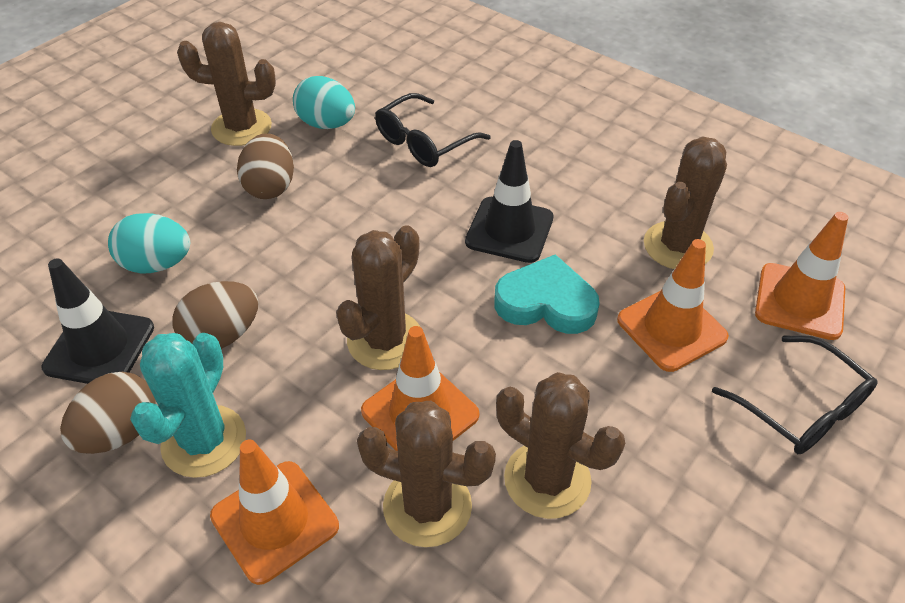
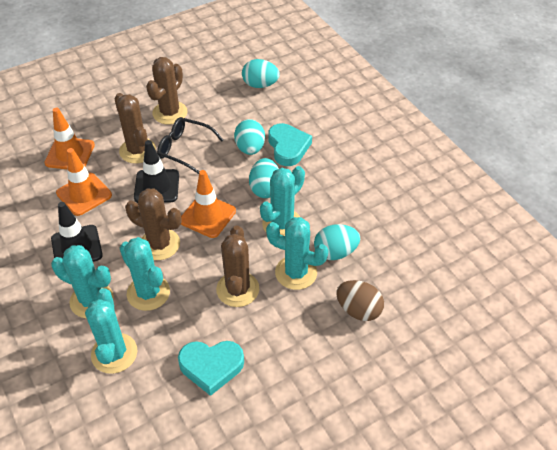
black glasses: 2 -> 1
brown cactus: 5 -> 4
brown egg: 3 -> 1
orange traffic cone: 4 -> 3
turquoise cactus: 1 -> 5
turquoise egg: 2 -> 4
turquoise heart: 1 -> 2

